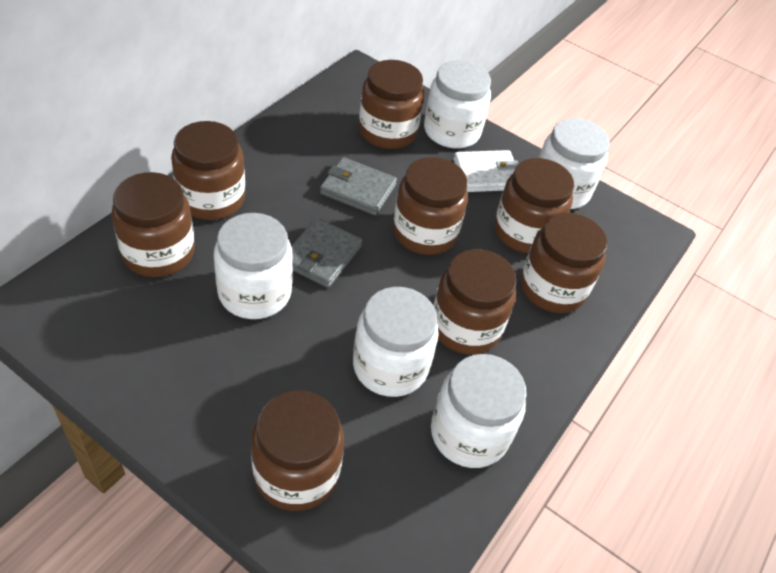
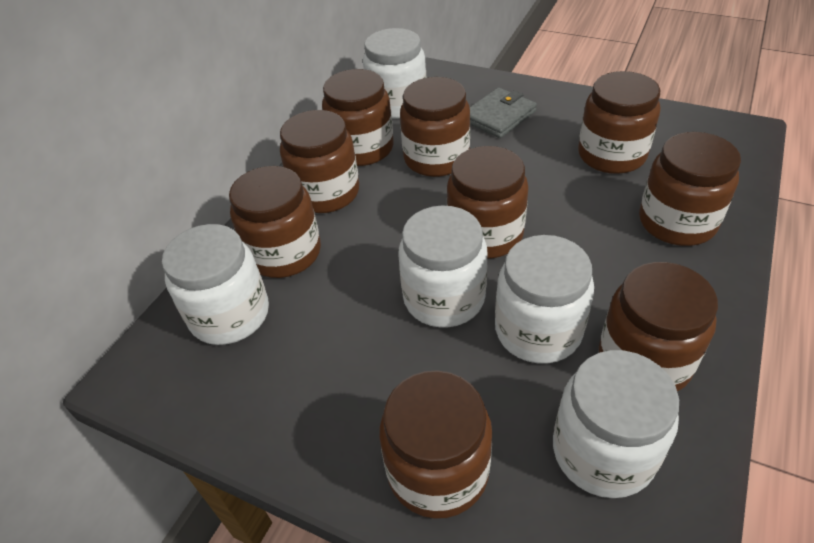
brown jar: 8 -> 9
grey wallet: 2 -> 1
white wallet: 1 -> 0

